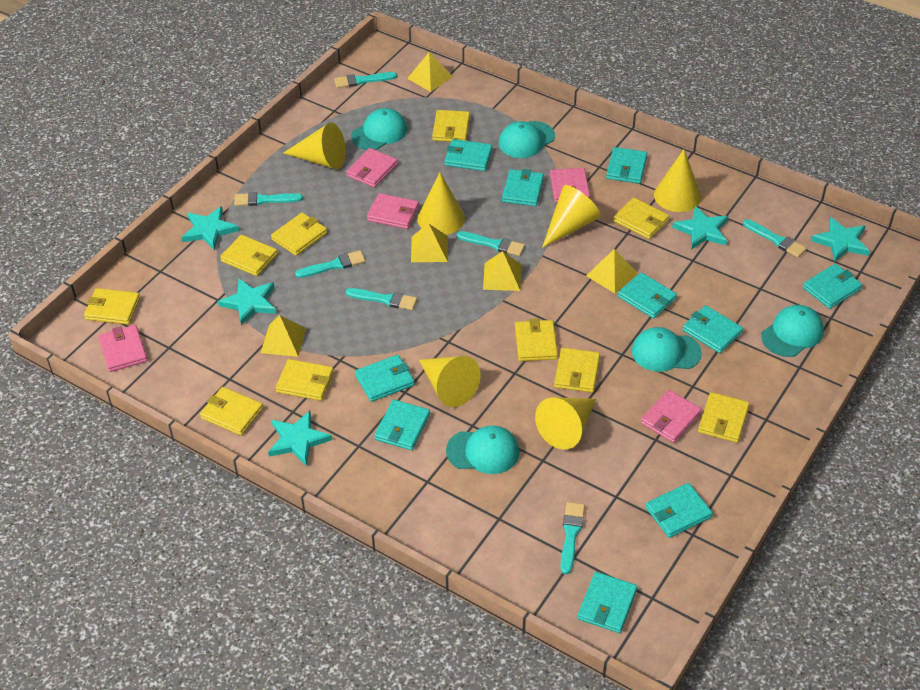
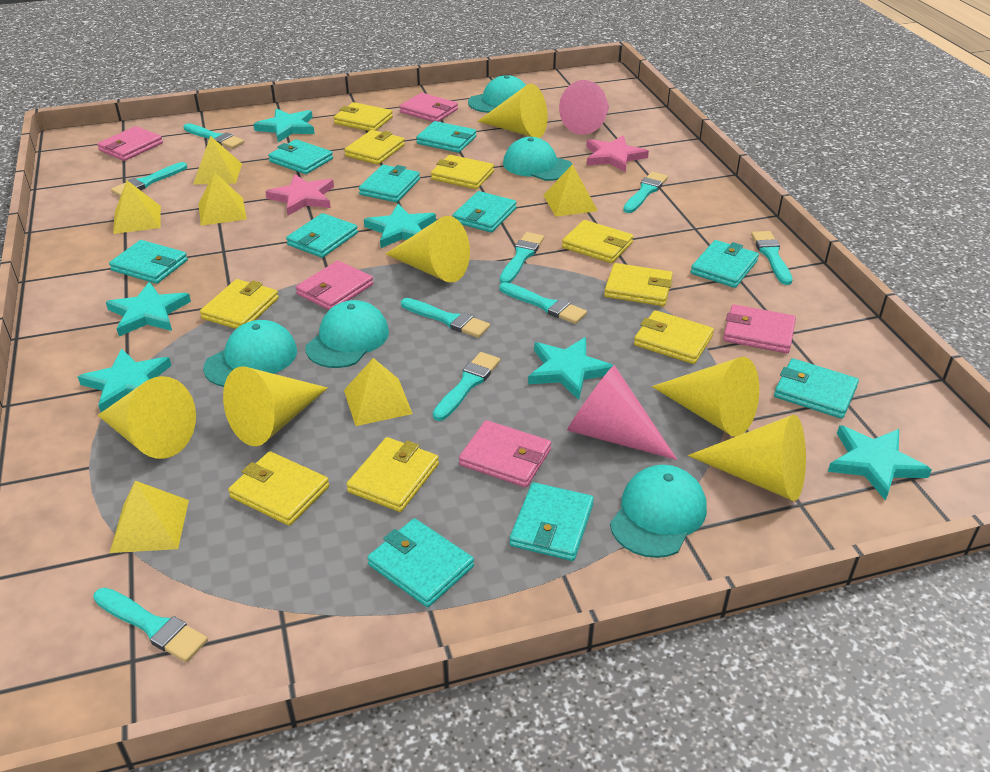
pink cone: 0 -> 2
pink star: 0 -> 2
turquoise brush: 7 -> 9
turquoise star: 5 -> 6
yellow pyramid: 5 -> 6
yellow wallet: 10 -> 9

